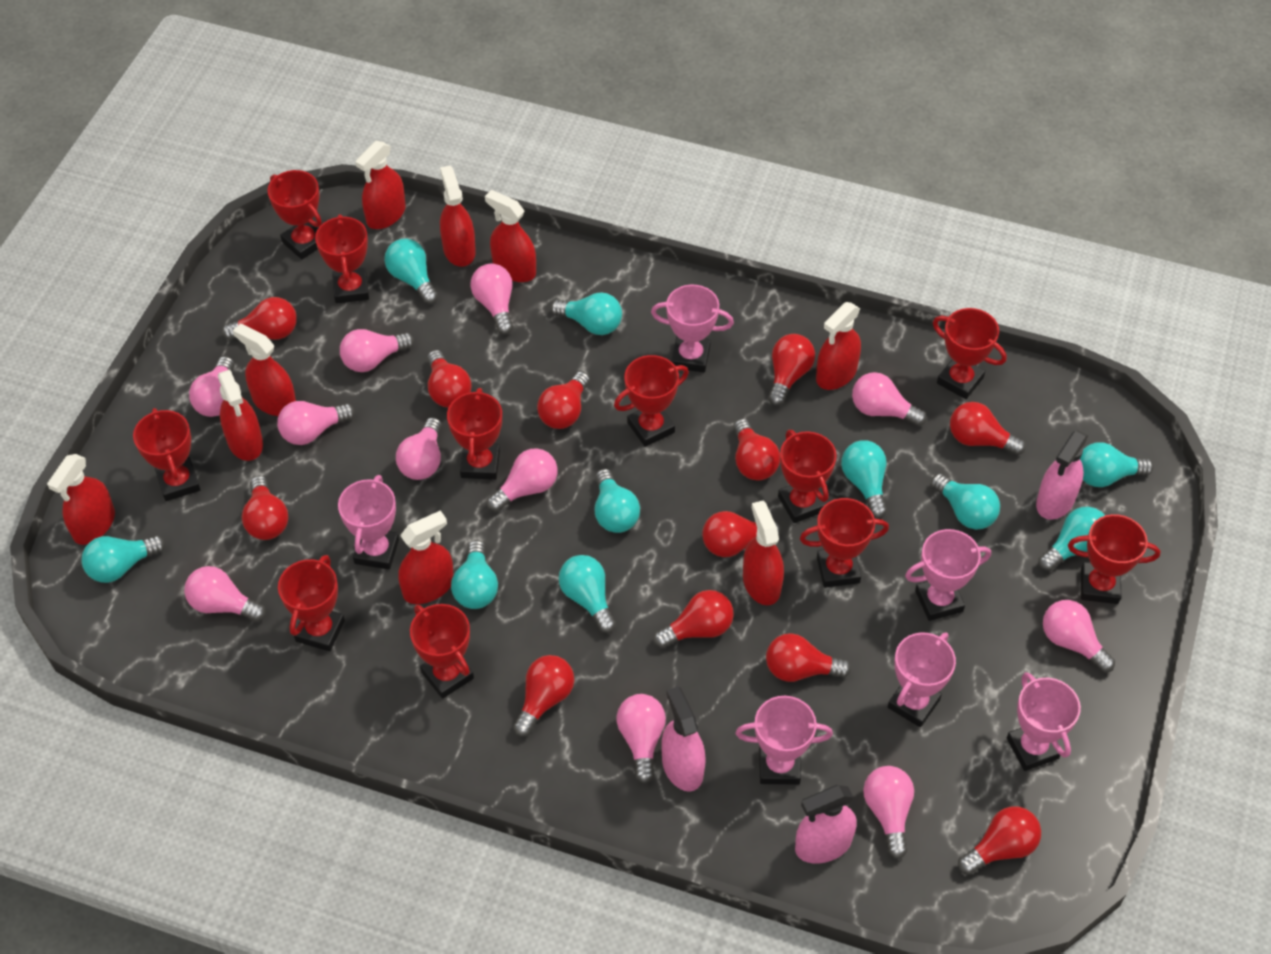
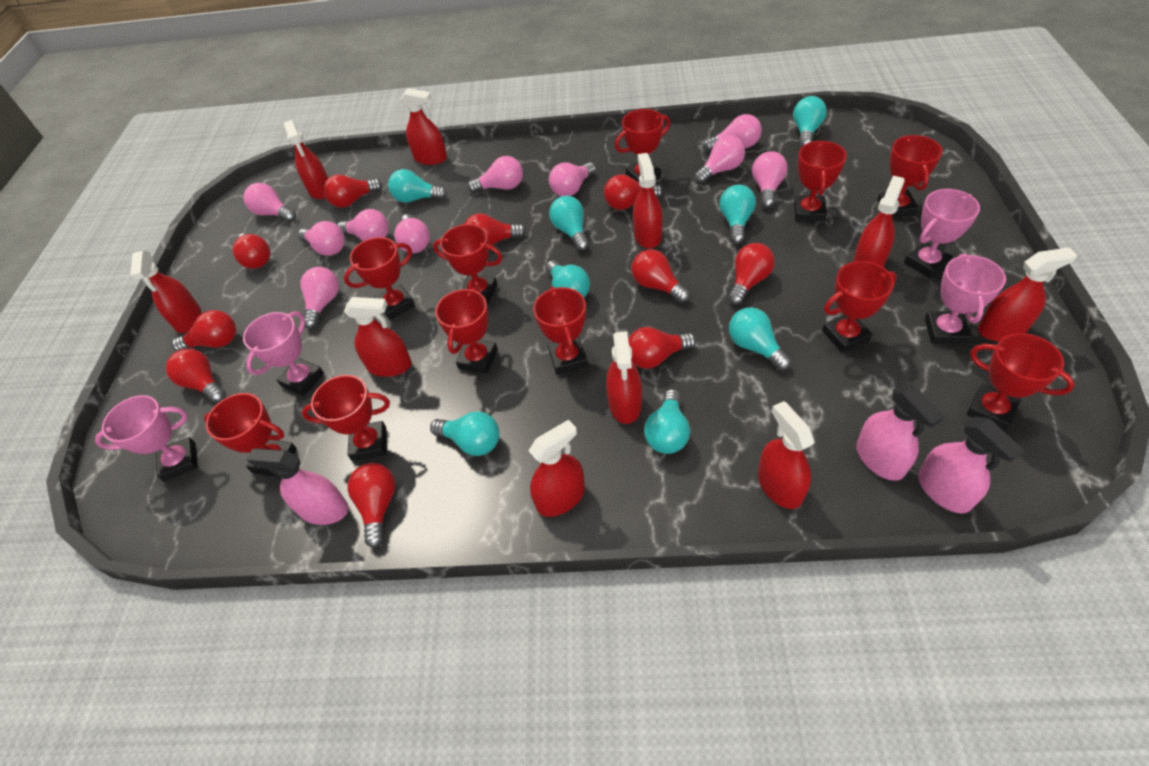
pink light bulb: 11 -> 10
pink trophy: 6 -> 4
red light bulb: 12 -> 10
red spray bottle: 9 -> 10
turquoise light bulb: 10 -> 8

